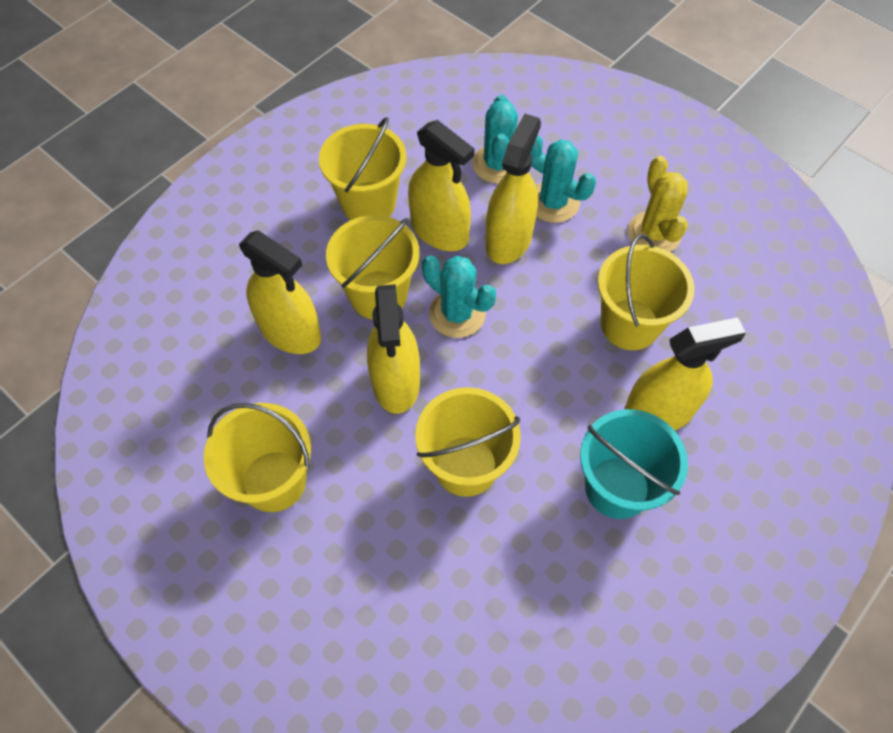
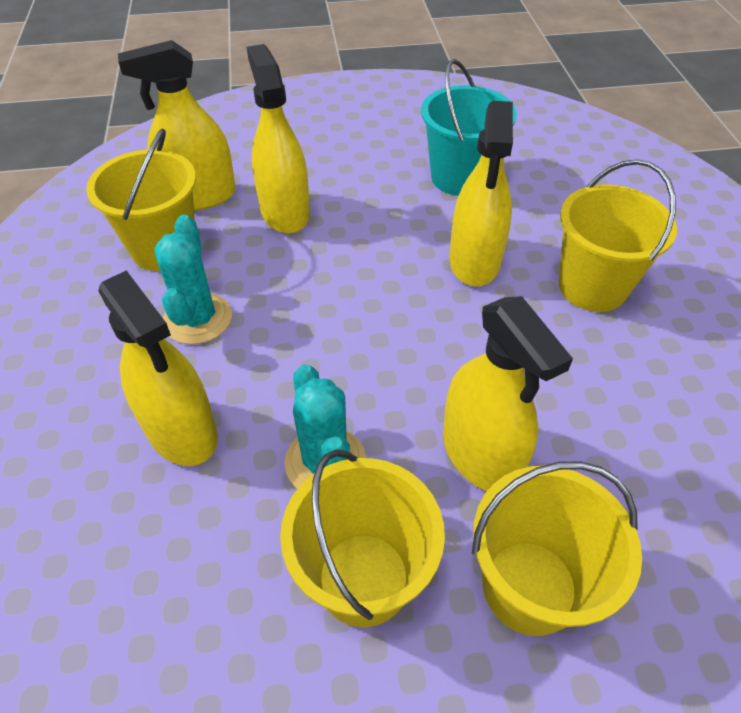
turquoise cactus: 3 -> 2
yellow bucket: 5 -> 4
yellow cactus: 1 -> 0

